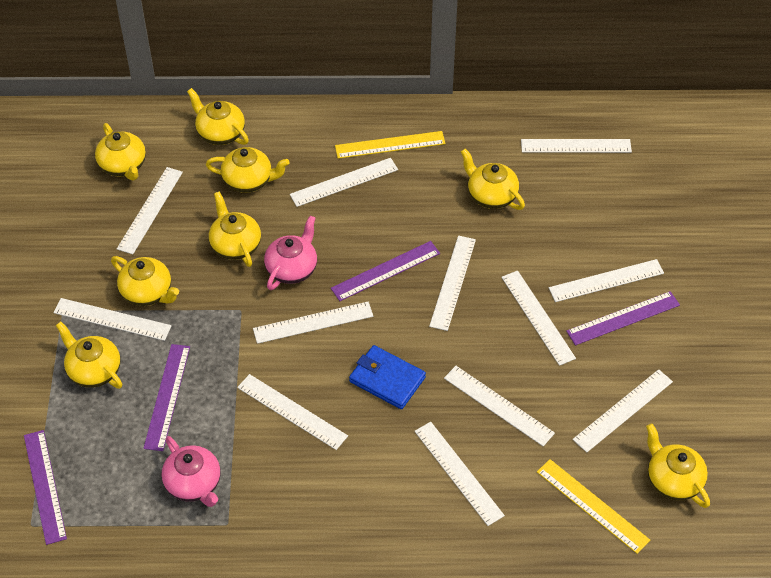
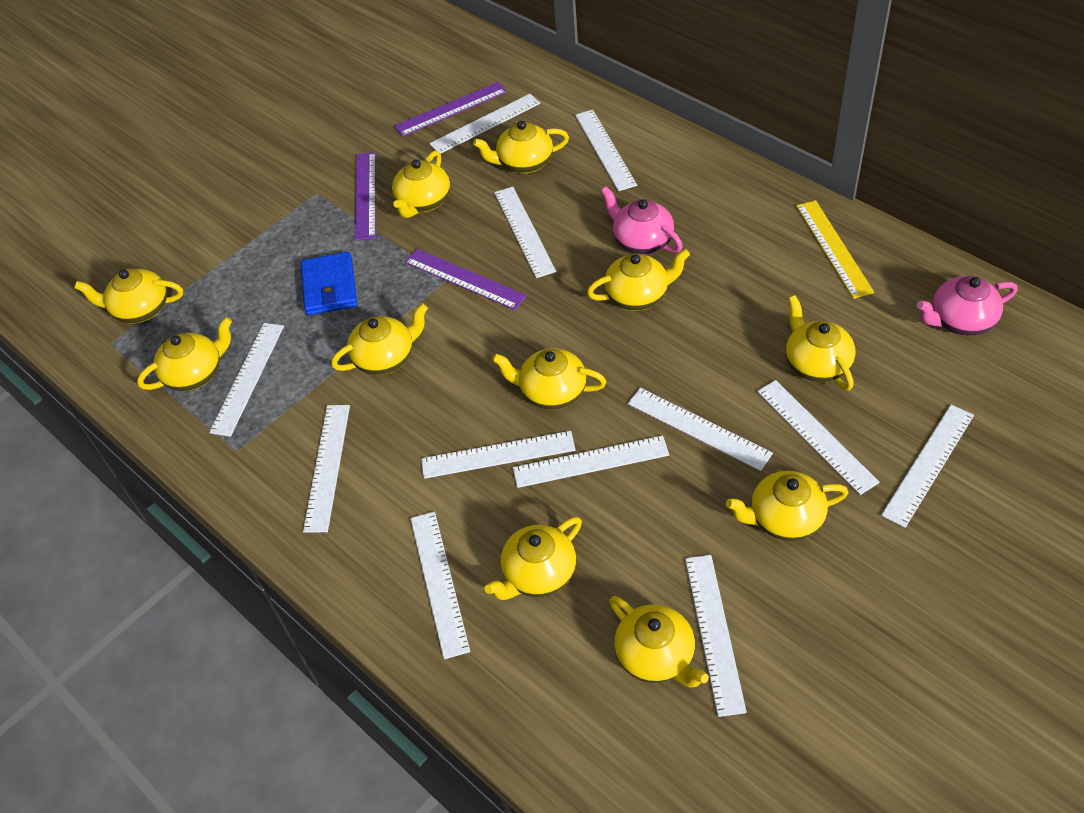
purple ruler: 4 -> 3
yellow ruler: 2 -> 1
yellow teapot: 8 -> 11

